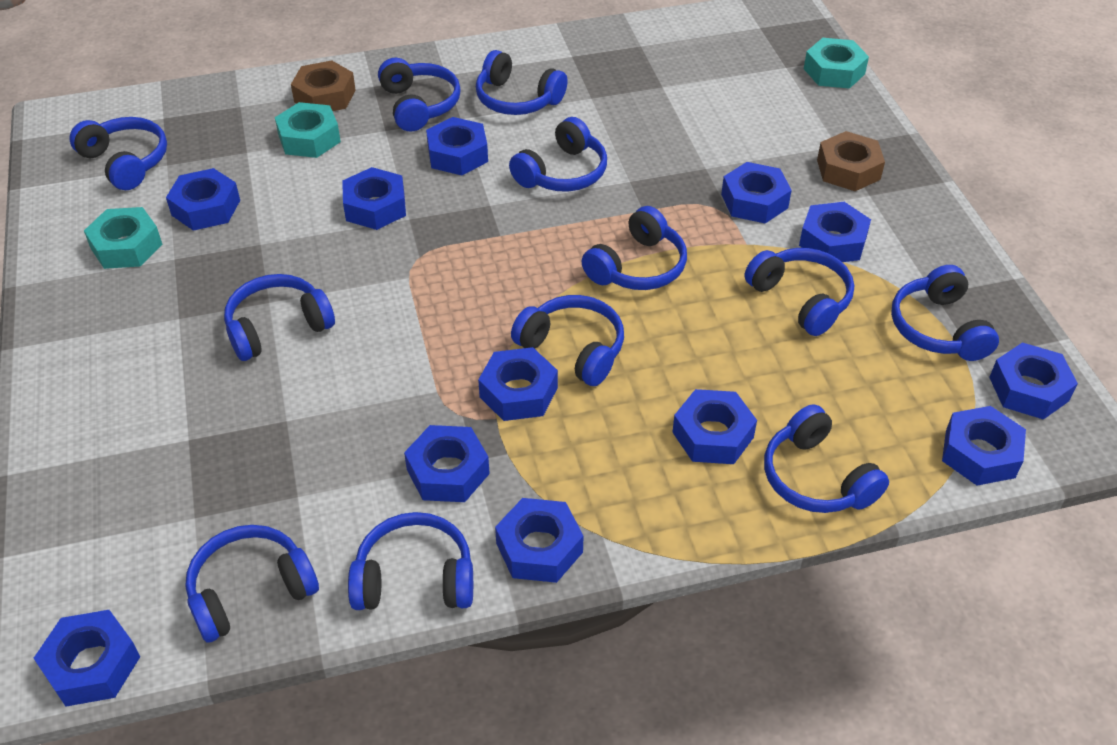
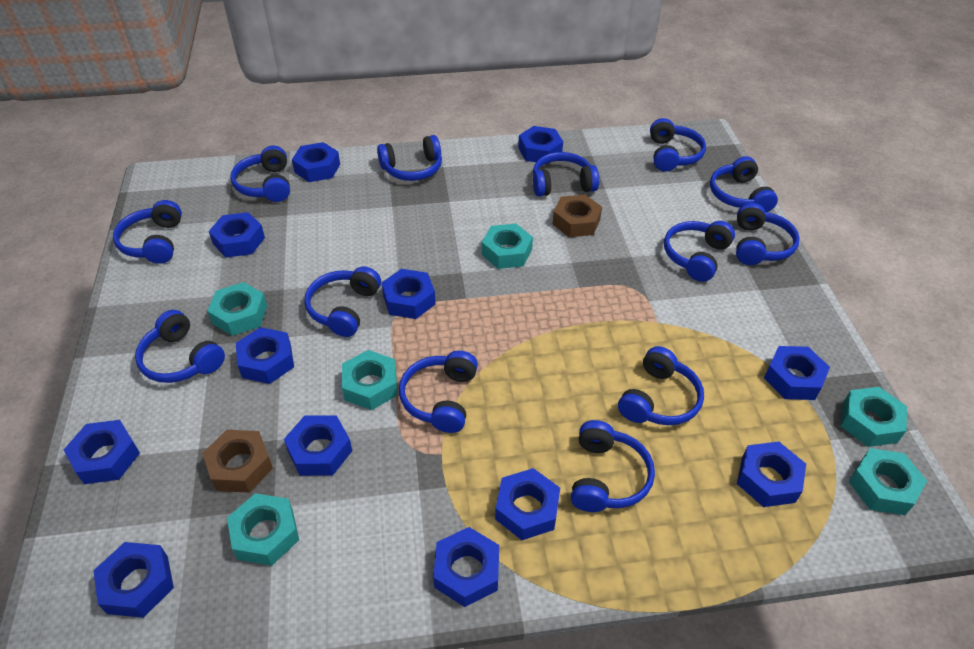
blue headphones: 12 -> 13
turquoise nut: 3 -> 6

